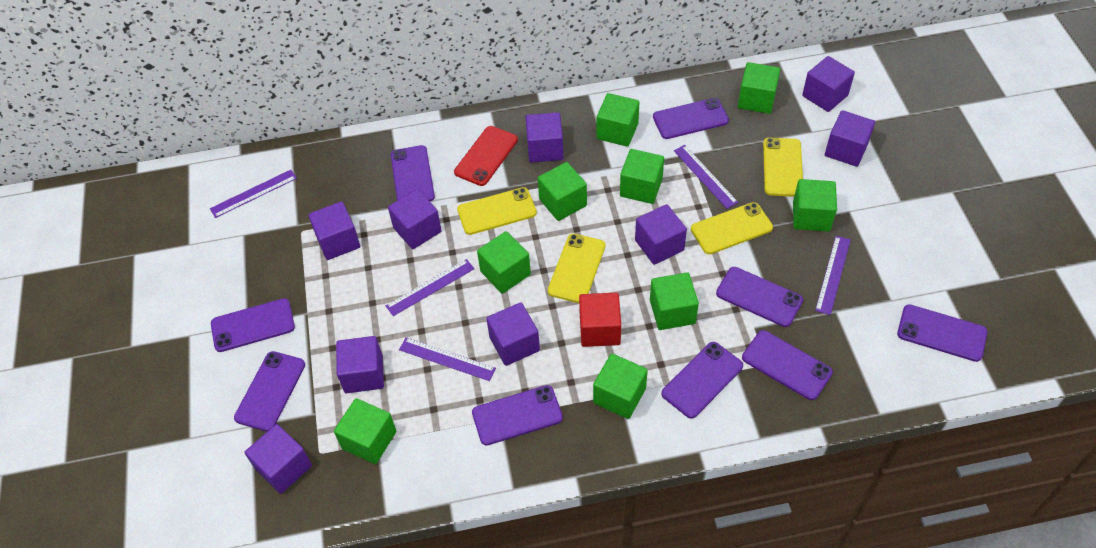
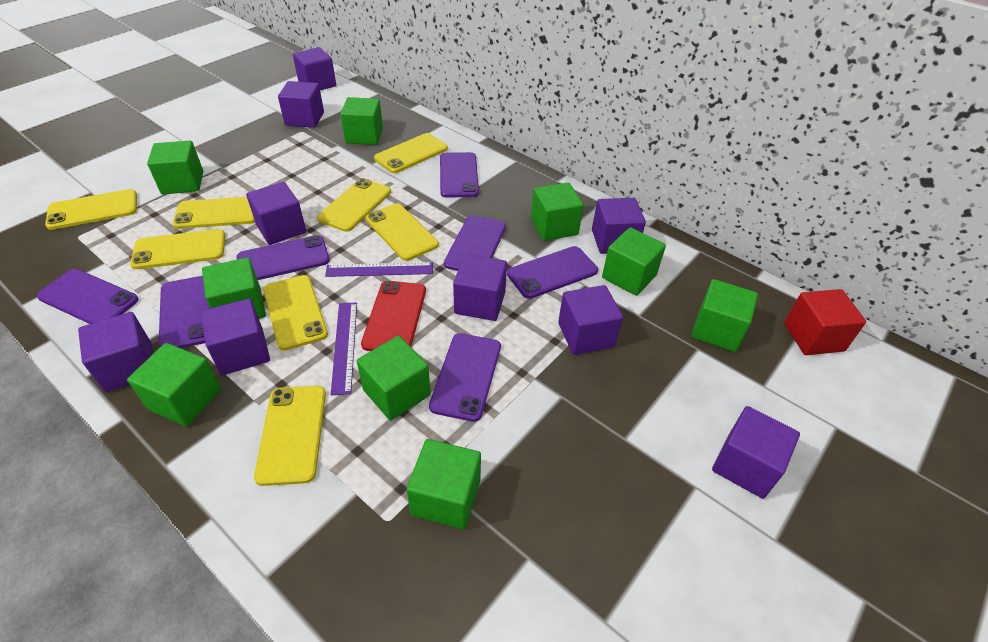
purple phone: 9 -> 7
purple ruler: 5 -> 2
yellow phone: 4 -> 8

